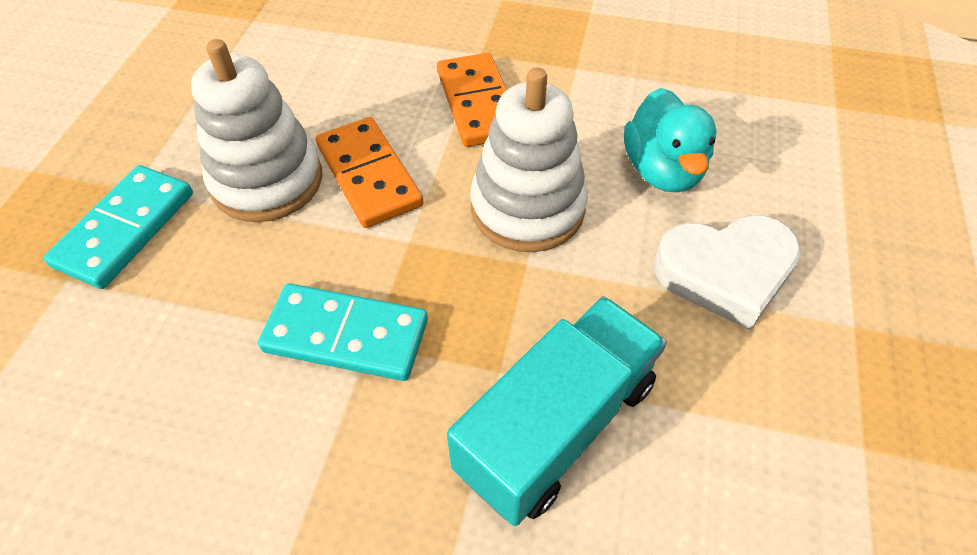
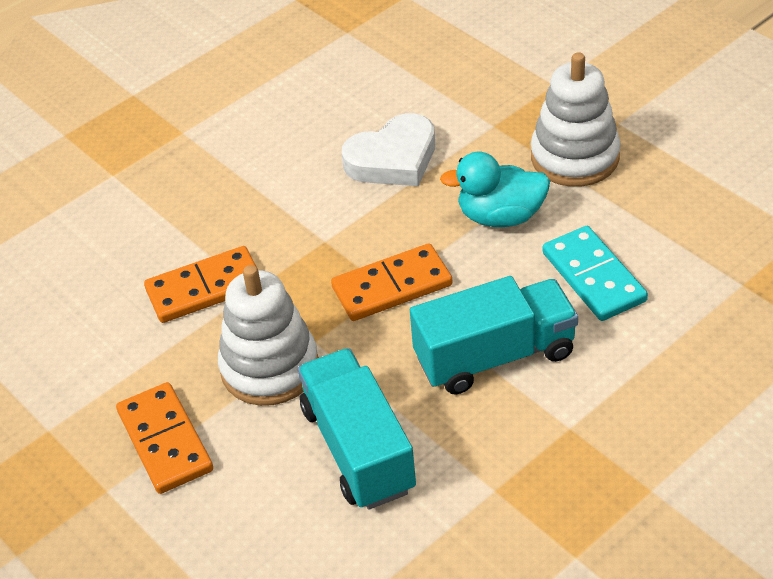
orange domino: 2 -> 3
turquoise domino: 2 -> 1
turquoise truck: 1 -> 2

